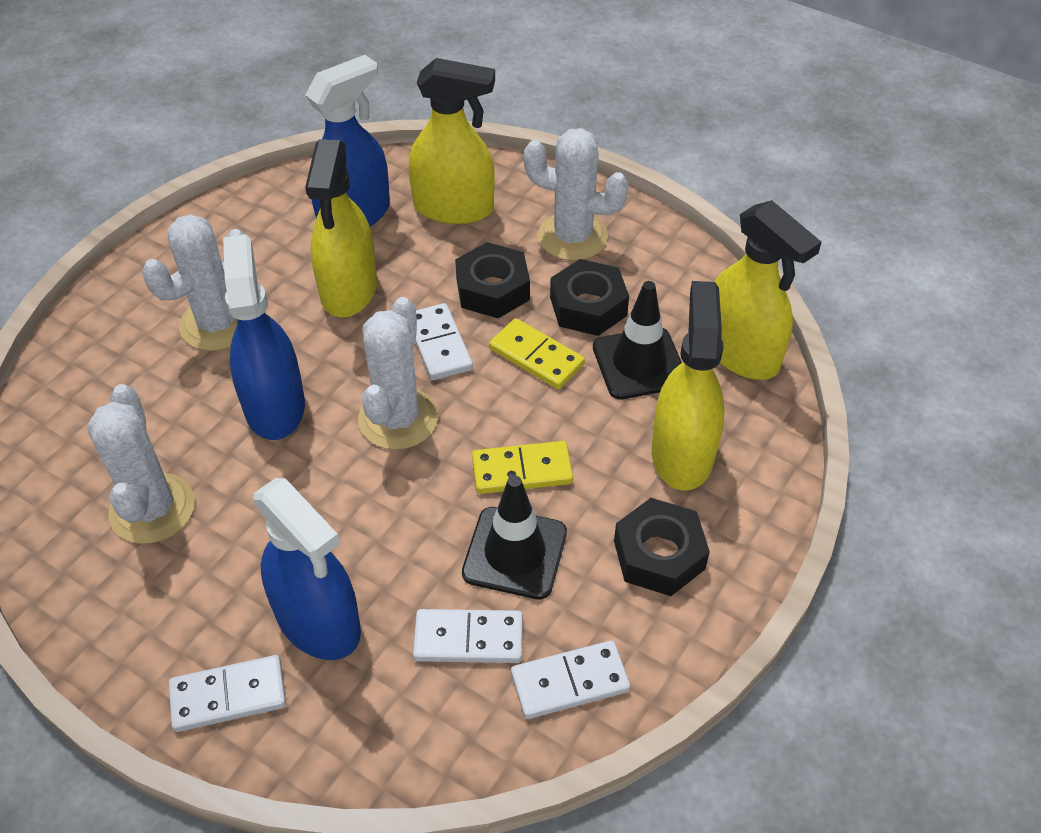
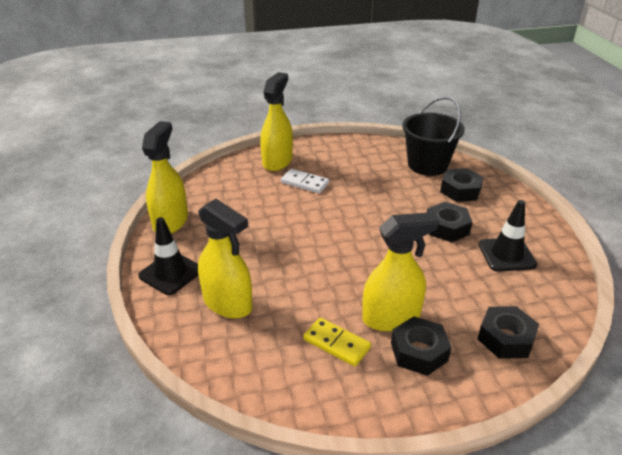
black bucket: 0 -> 1
black nut: 3 -> 4
blue spray bottle: 3 -> 0
white cactus: 4 -> 0
white domino: 4 -> 1
yellow domino: 2 -> 1

